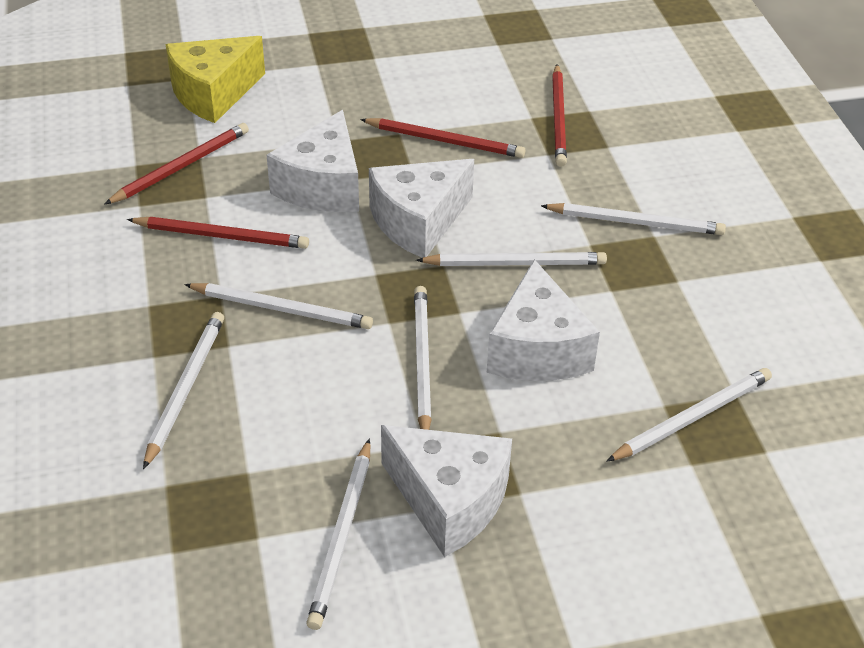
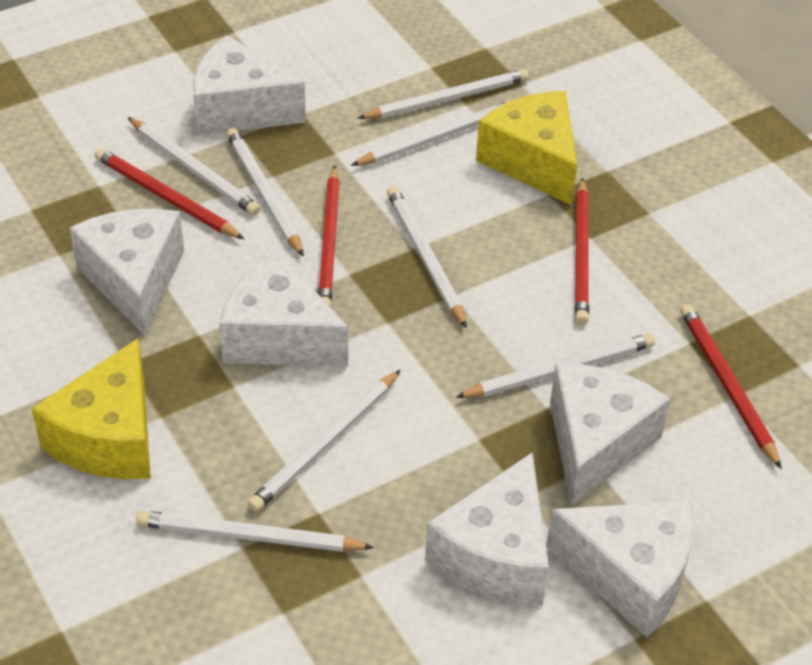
white cheese: 4 -> 6
white pencil: 7 -> 8
yellow cheese: 1 -> 2

